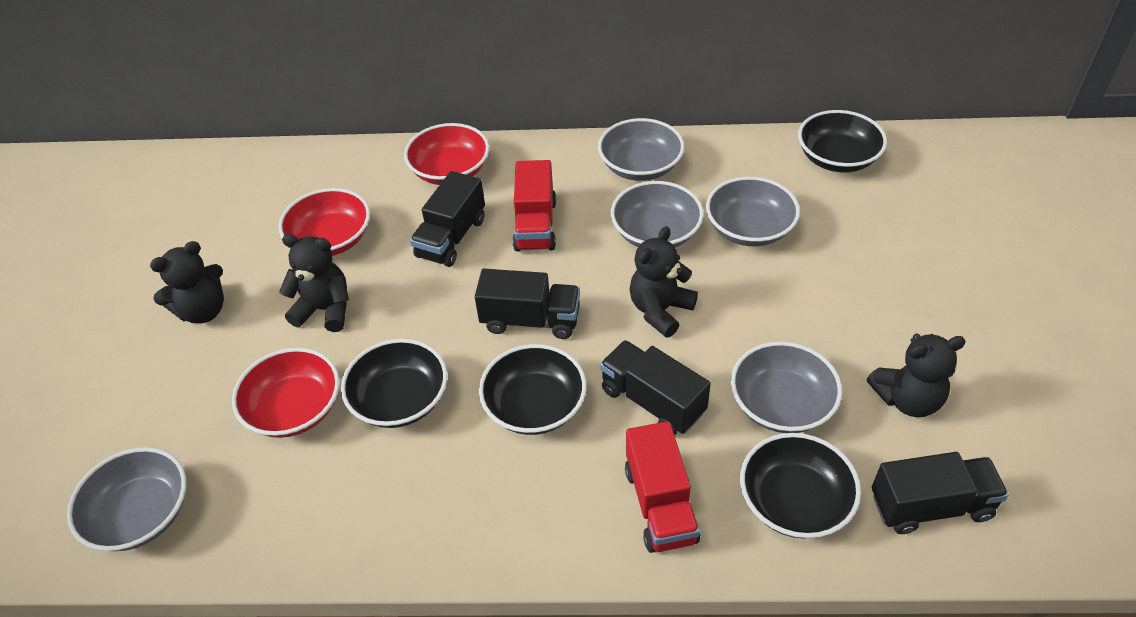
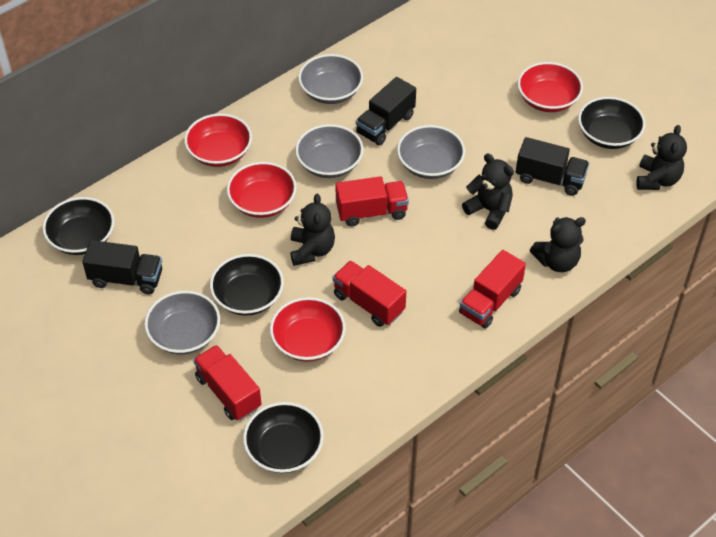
black truck: 4 -> 3
grey bowl: 5 -> 4
red bowl: 3 -> 4
red truck: 2 -> 4

